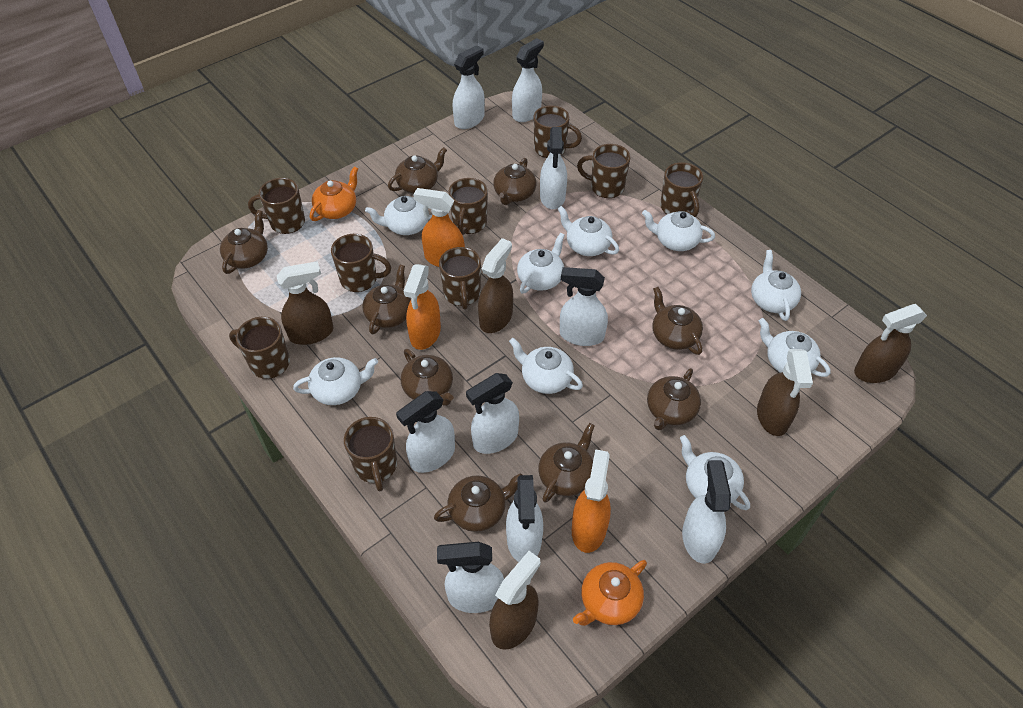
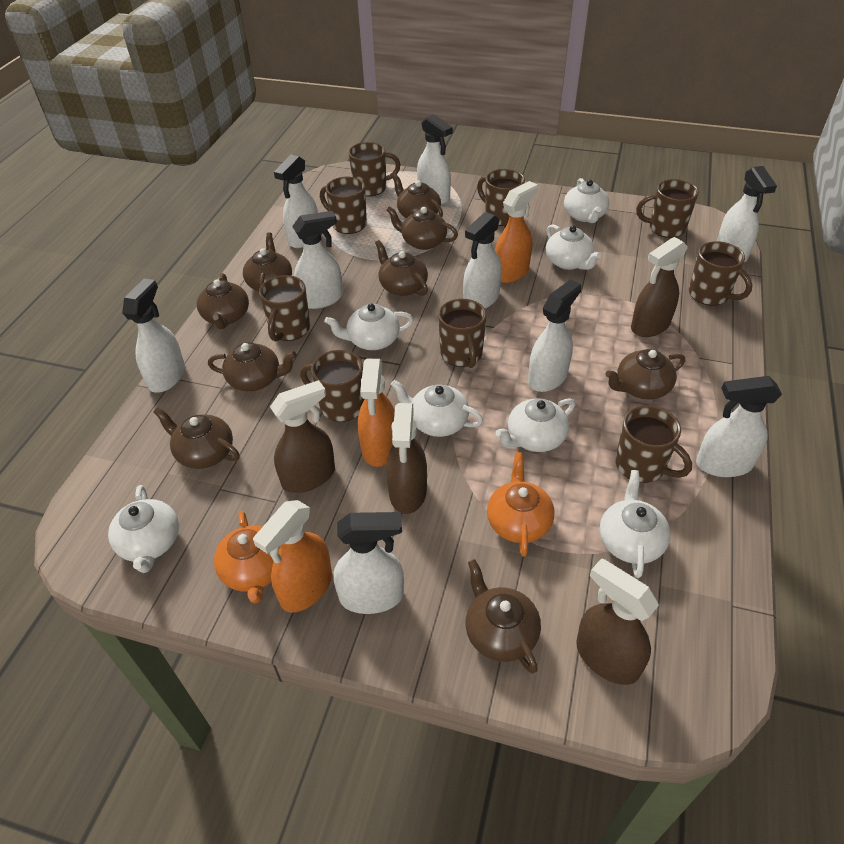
brown spray bottle: 5 -> 4
white teapot: 9 -> 7

